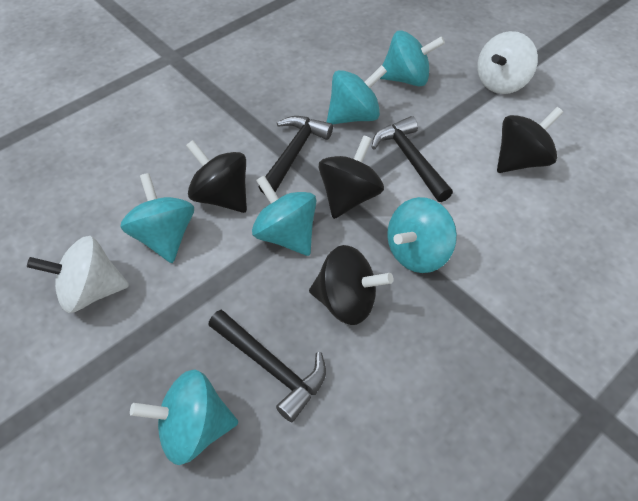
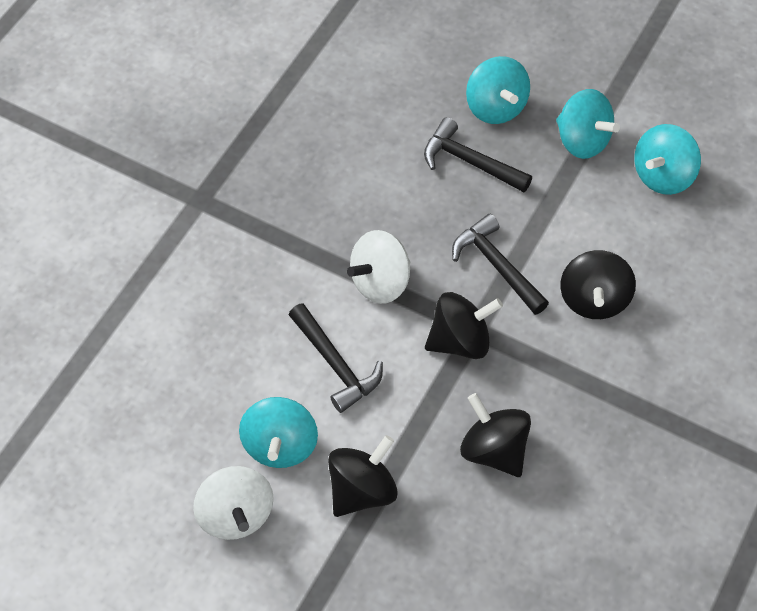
turquoise spinning top: 6 -> 4

